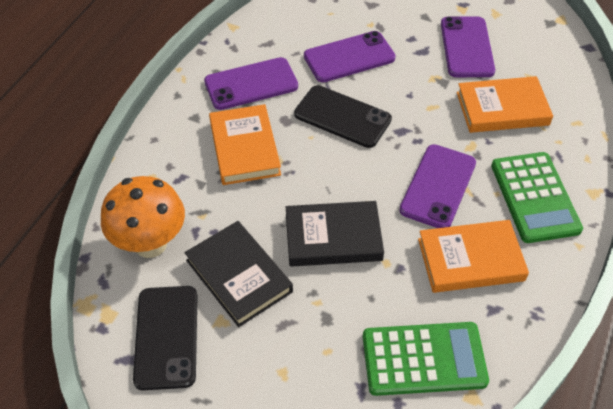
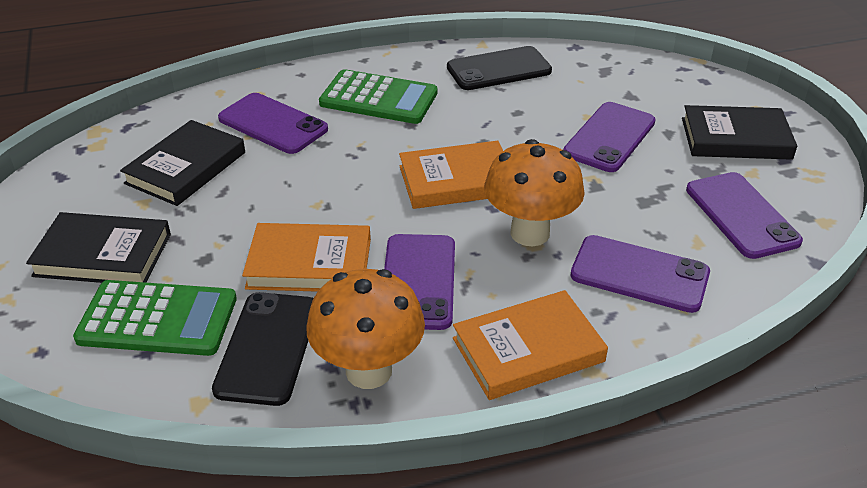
black book: 2 -> 3
orange mushroom: 1 -> 2
purple phone: 4 -> 5

